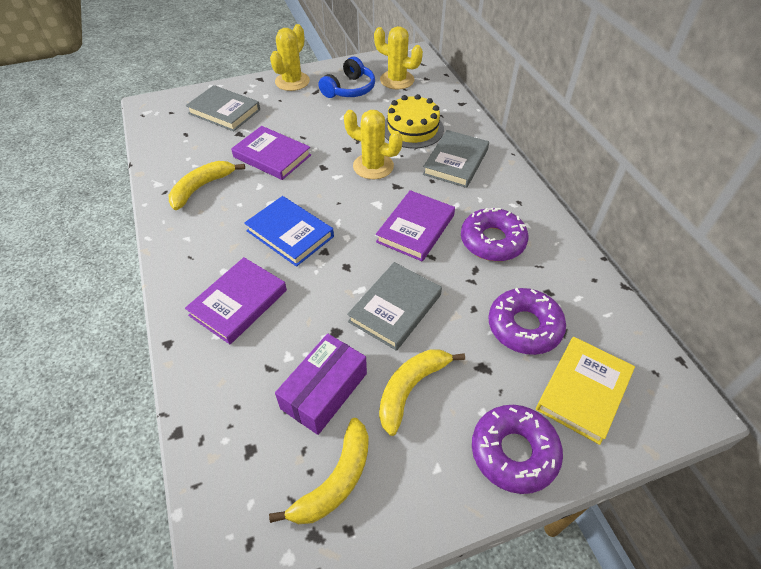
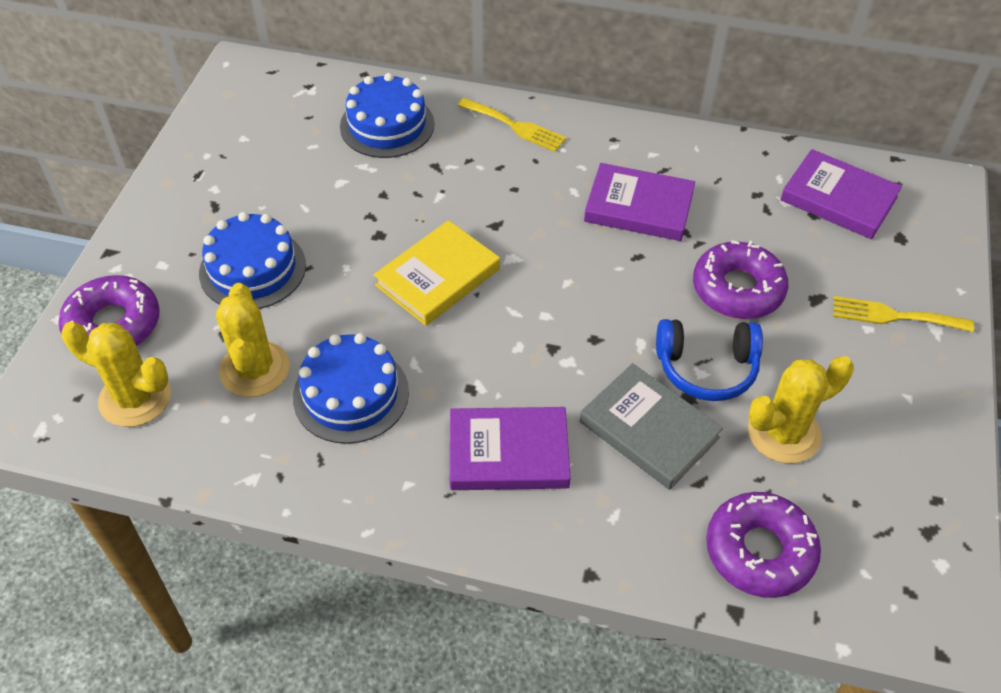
blue book: 1 -> 0
blue cake: 0 -> 3
grey book: 3 -> 1
purple box: 1 -> 0
yellow banana: 3 -> 0
yellow cake: 1 -> 0
yellow fork: 0 -> 2

